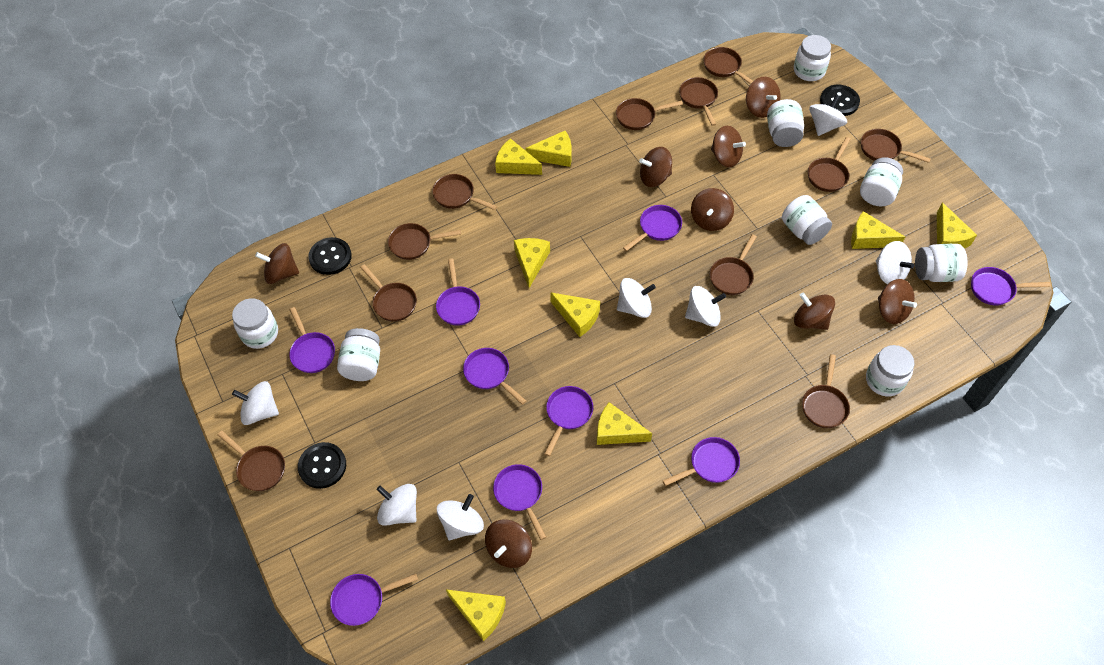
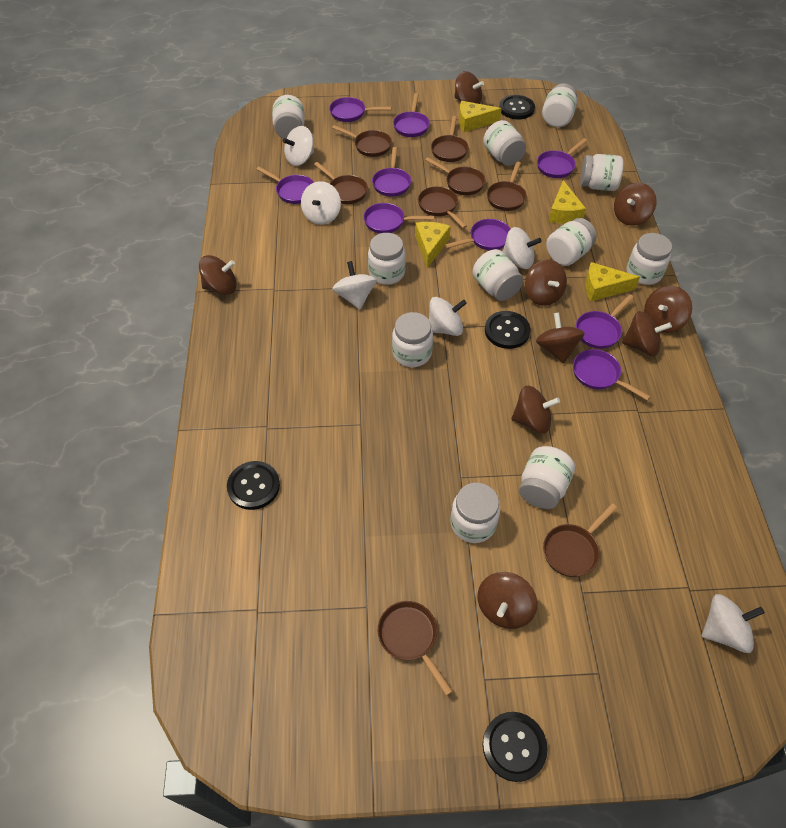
black button: 3 -> 4
brown pan: 11 -> 8
brown spinning top: 8 -> 9
white jar: 8 -> 11
white spinning top: 7 -> 6
yellow cheese: 8 -> 4

